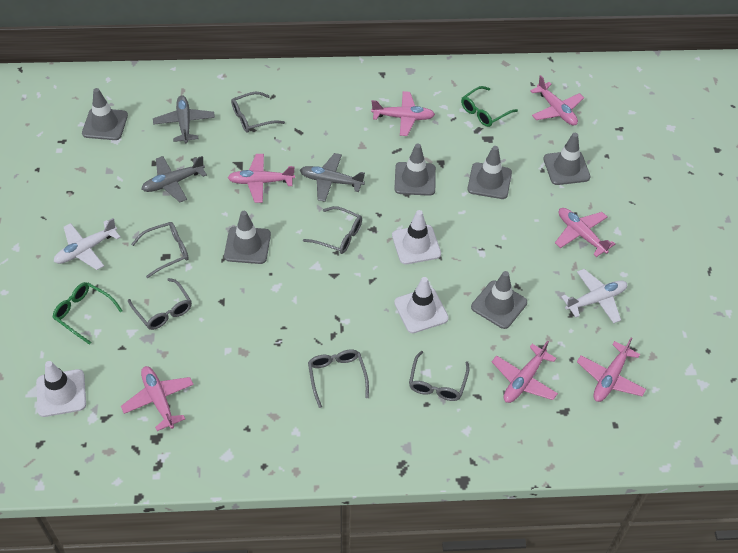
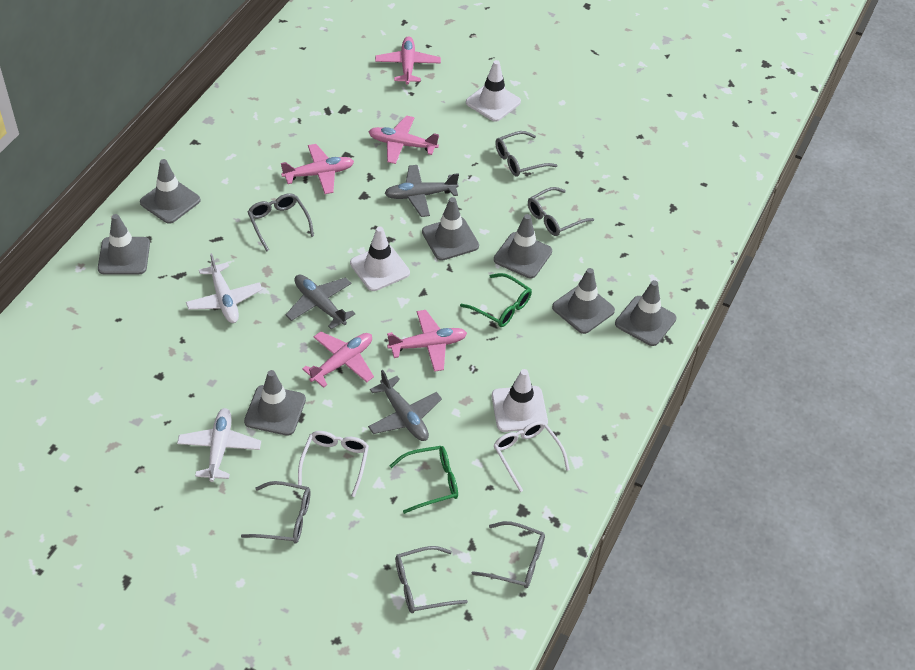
grey traffic cone: 6 -> 7
pink plane: 7 -> 5
white glasses: 0 -> 2

